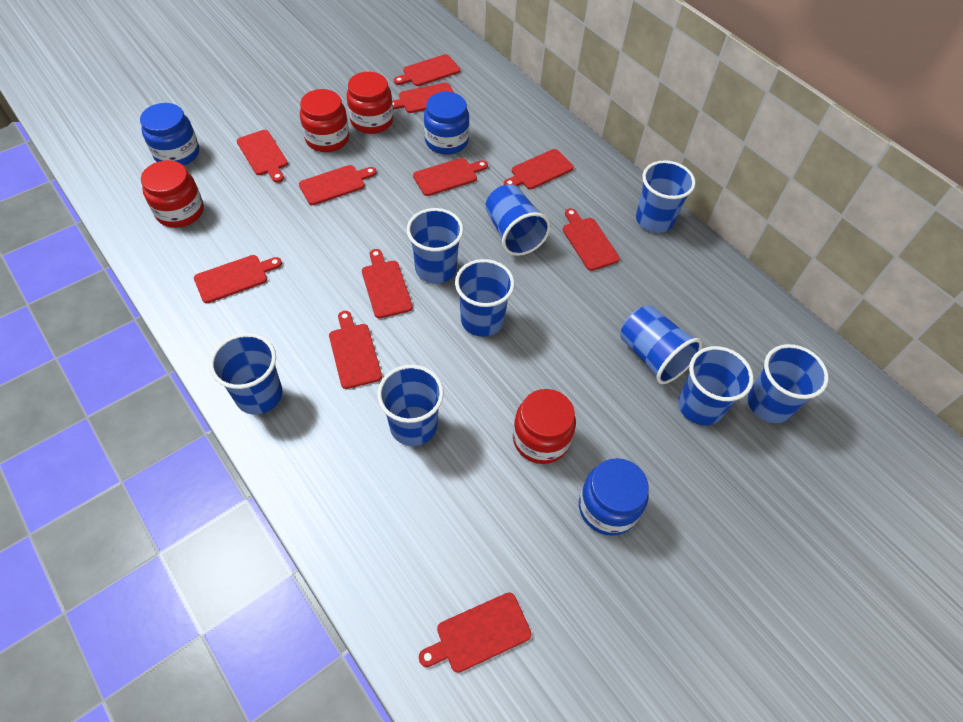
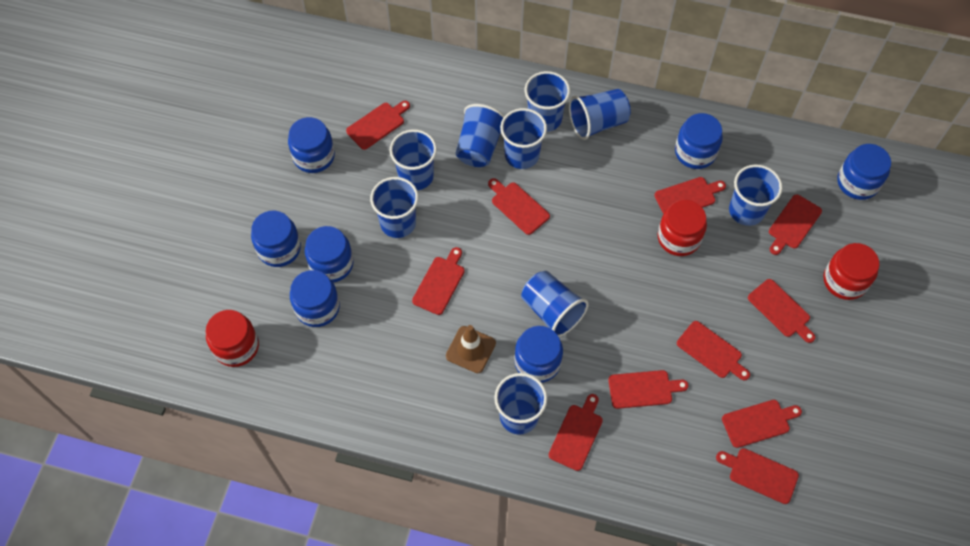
blue jar: 3 -> 7
brown traffic cone: 0 -> 1
red jar: 4 -> 3

